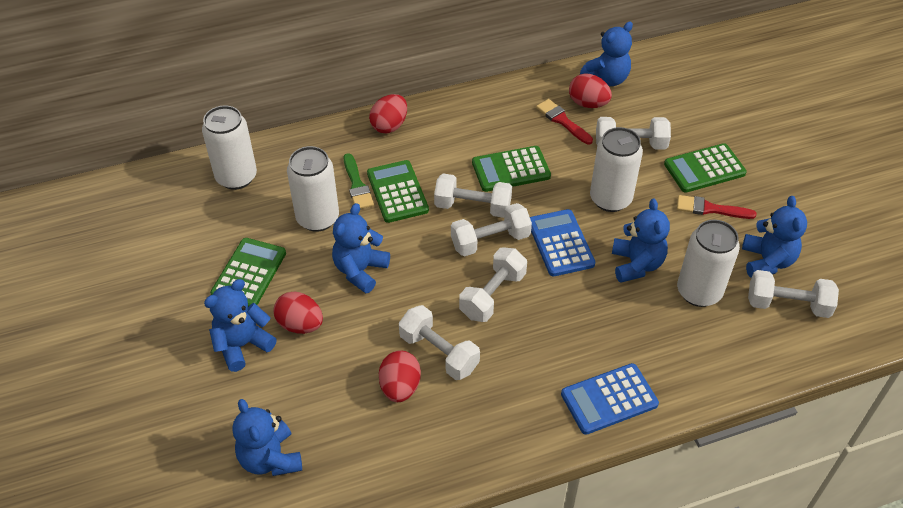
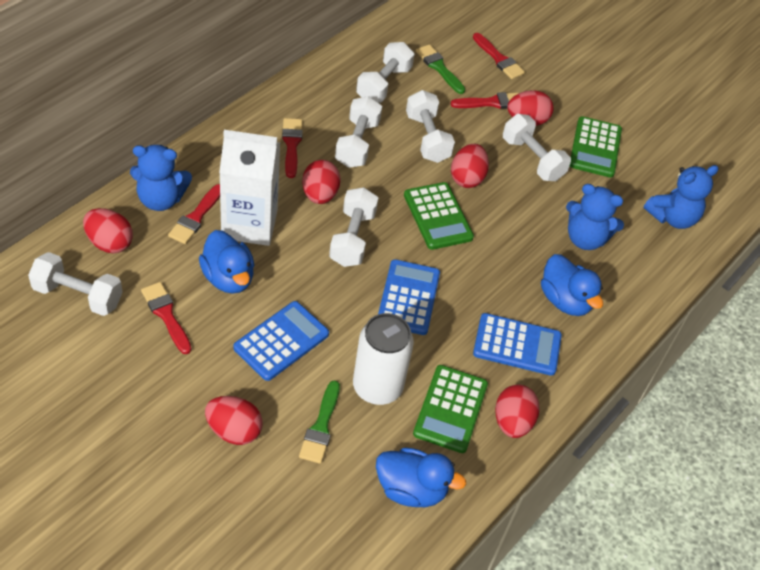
blue calculator: 2 -> 3
blue duck: 0 -> 3
blue teddy bear: 6 -> 3
green brush: 1 -> 2
green calculator: 4 -> 3
red brush: 2 -> 5
red egg: 4 -> 6
white can: 4 -> 1
white carton: 0 -> 1

